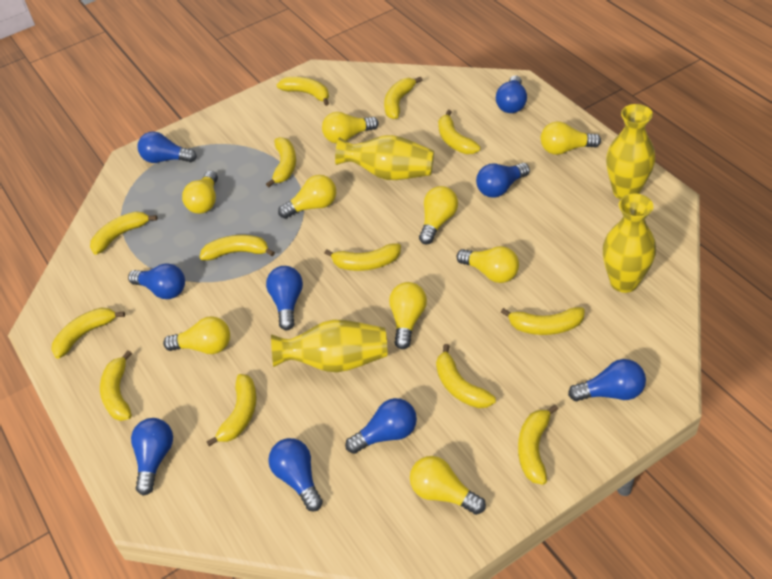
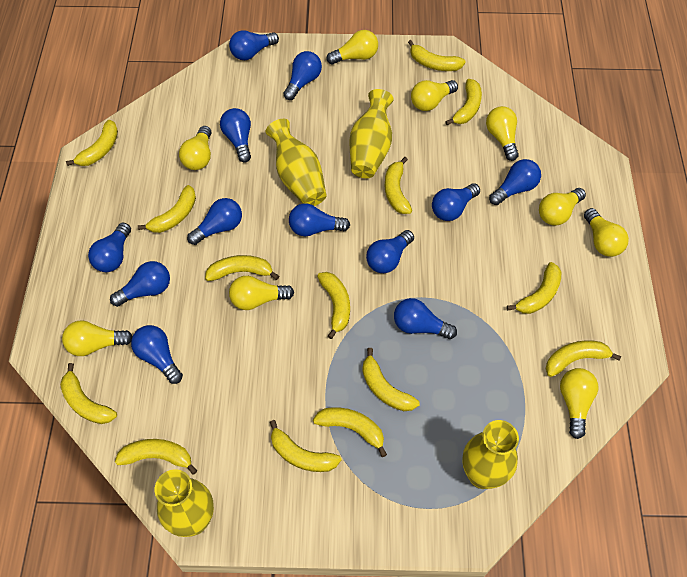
blue light bulb: 9 -> 12
yellow banana: 13 -> 14

